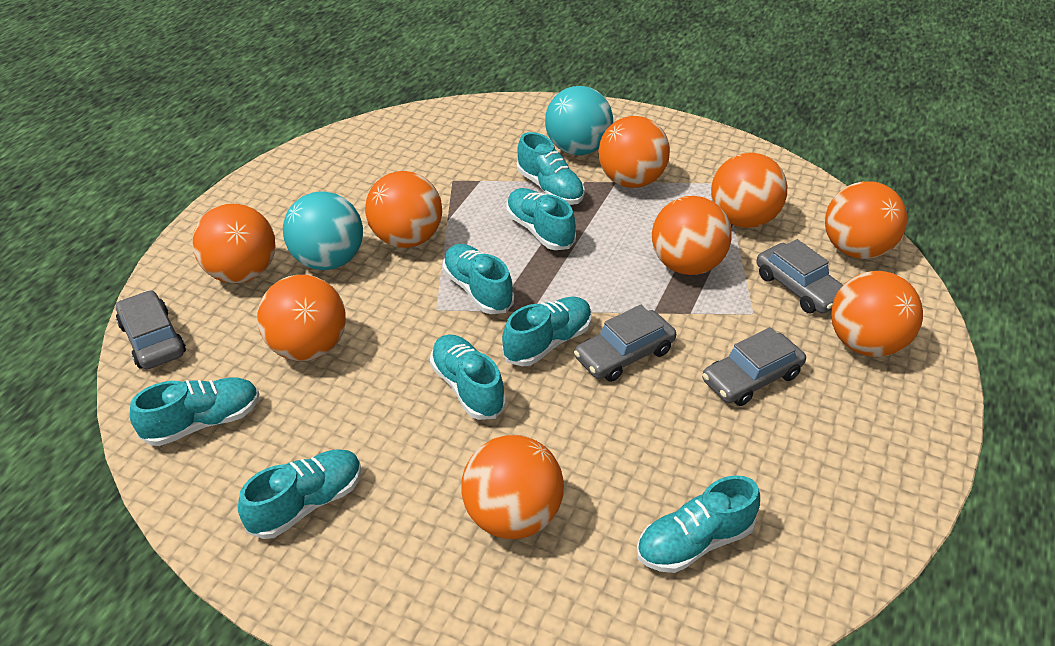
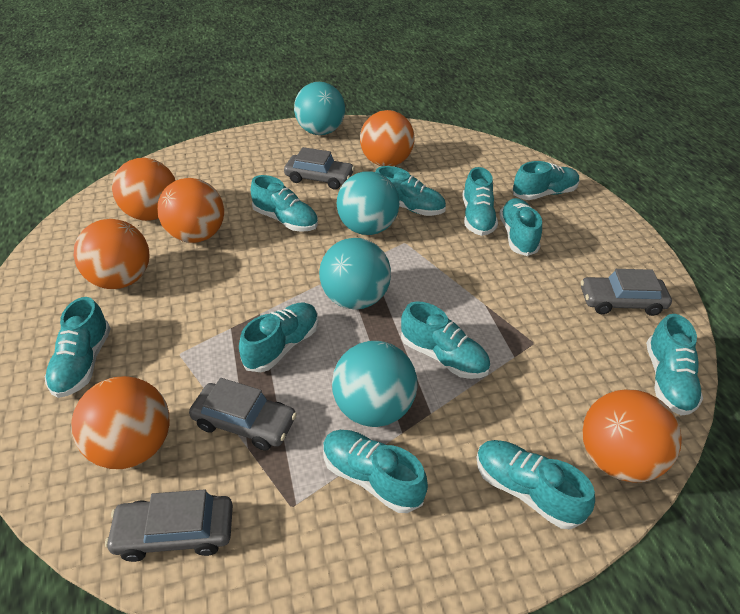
orange ball: 9 -> 6
turquoise ball: 2 -> 4
turquoise shoe: 8 -> 11

